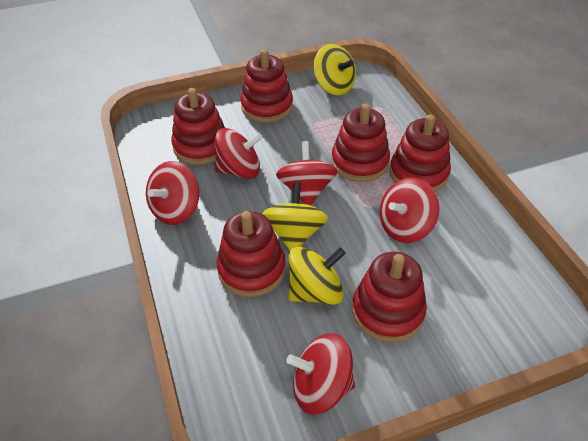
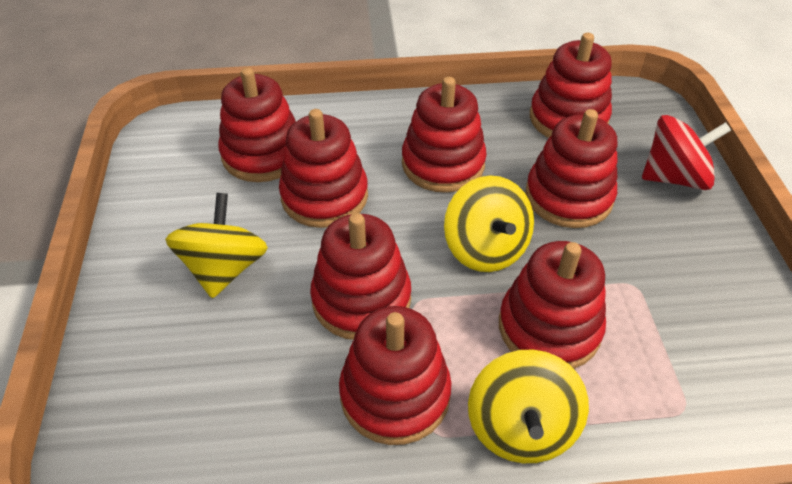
red spinning top: 5 -> 1
red stacking toy: 6 -> 8

